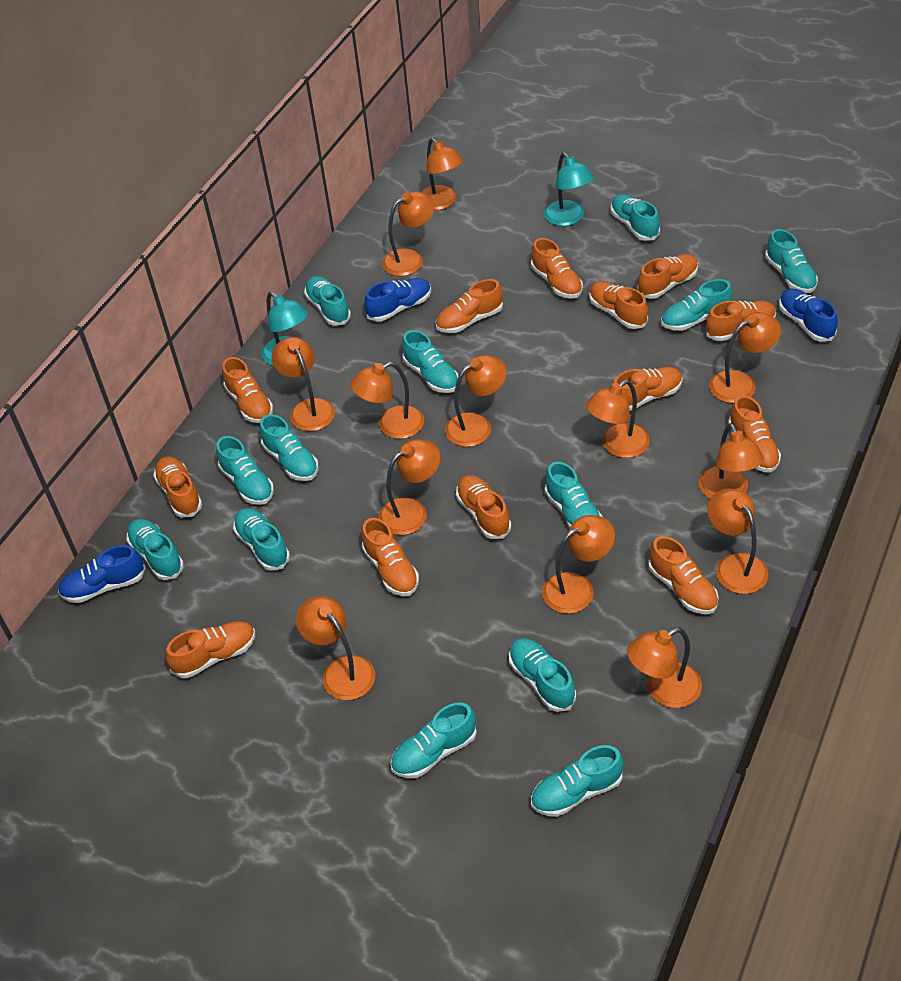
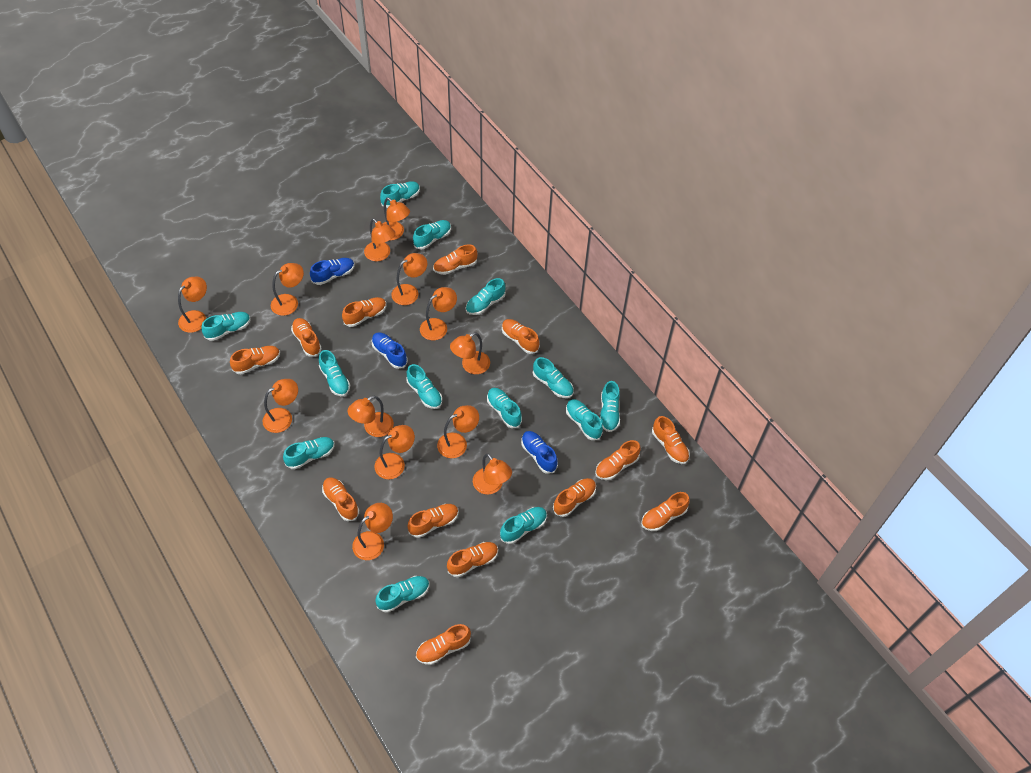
turquoise lamp: 2 -> 0

